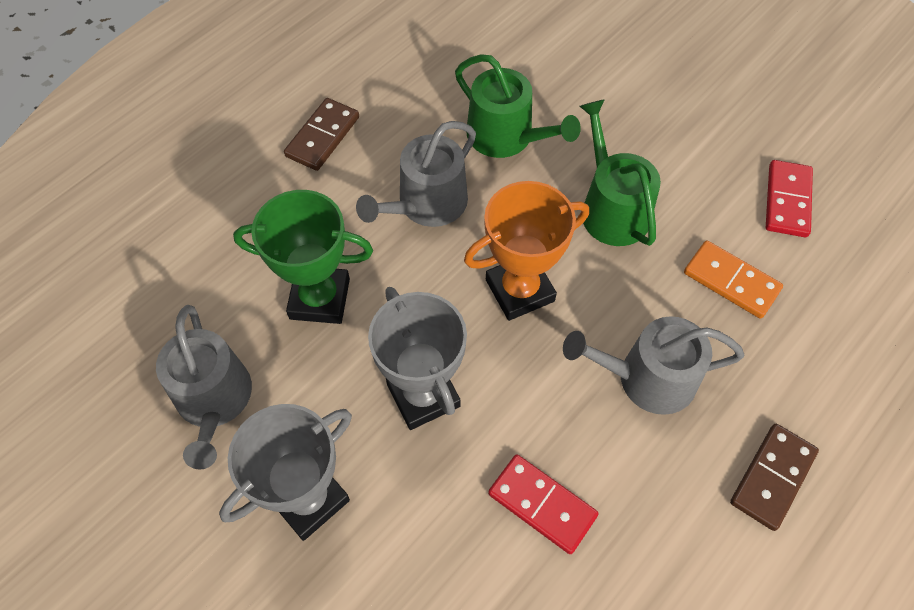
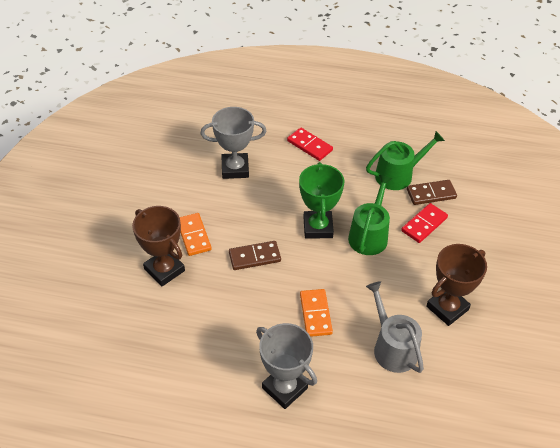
brown trophy: 0 -> 2
grey watering can: 3 -> 1
orange domino: 1 -> 2
orange trophy: 1 -> 0

